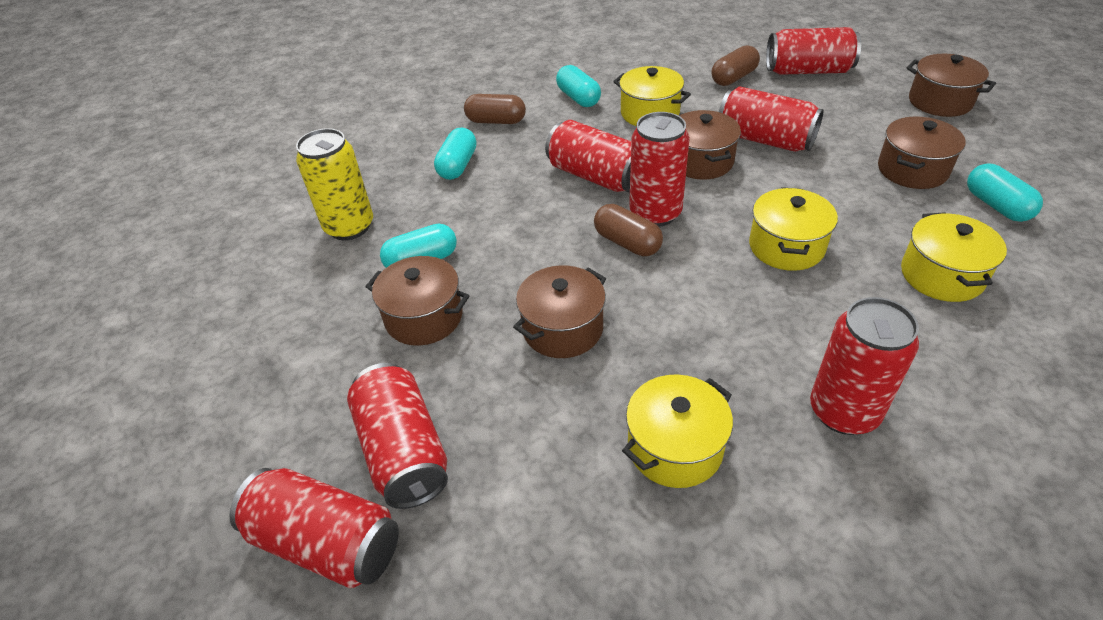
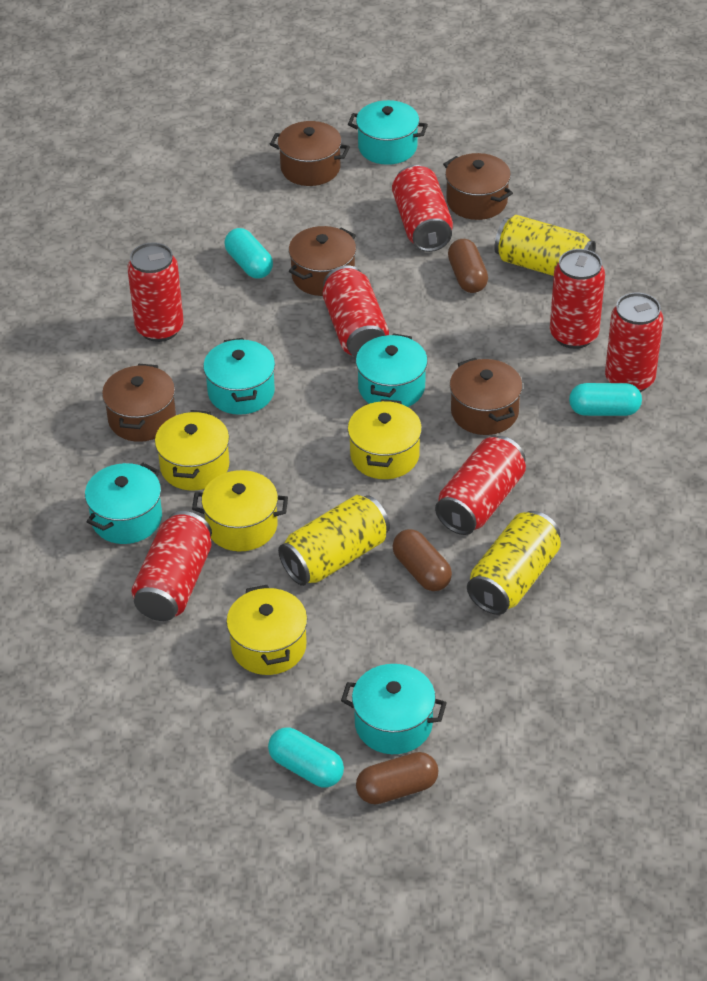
turquoise capsule: 4 -> 3
turquoise pot: 0 -> 5
yellow can: 1 -> 3

